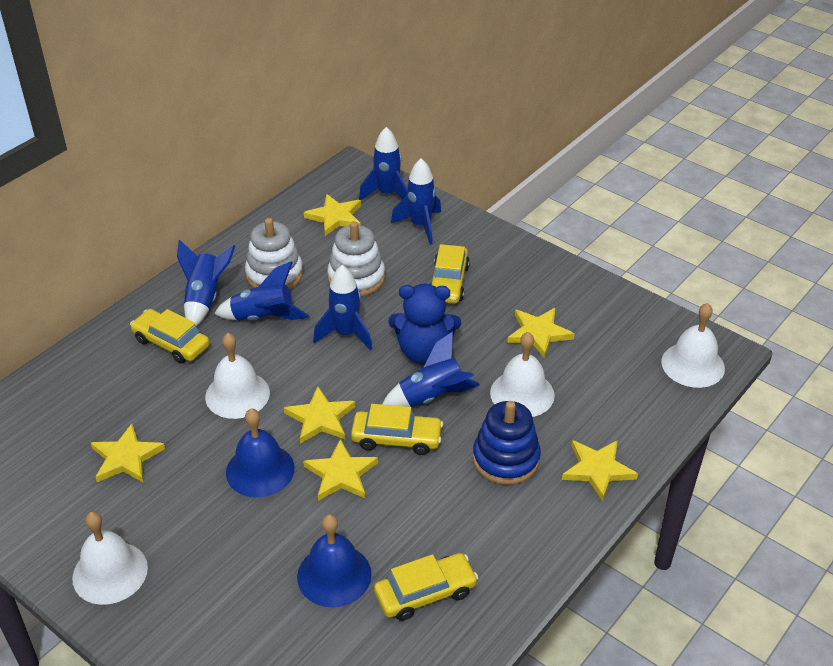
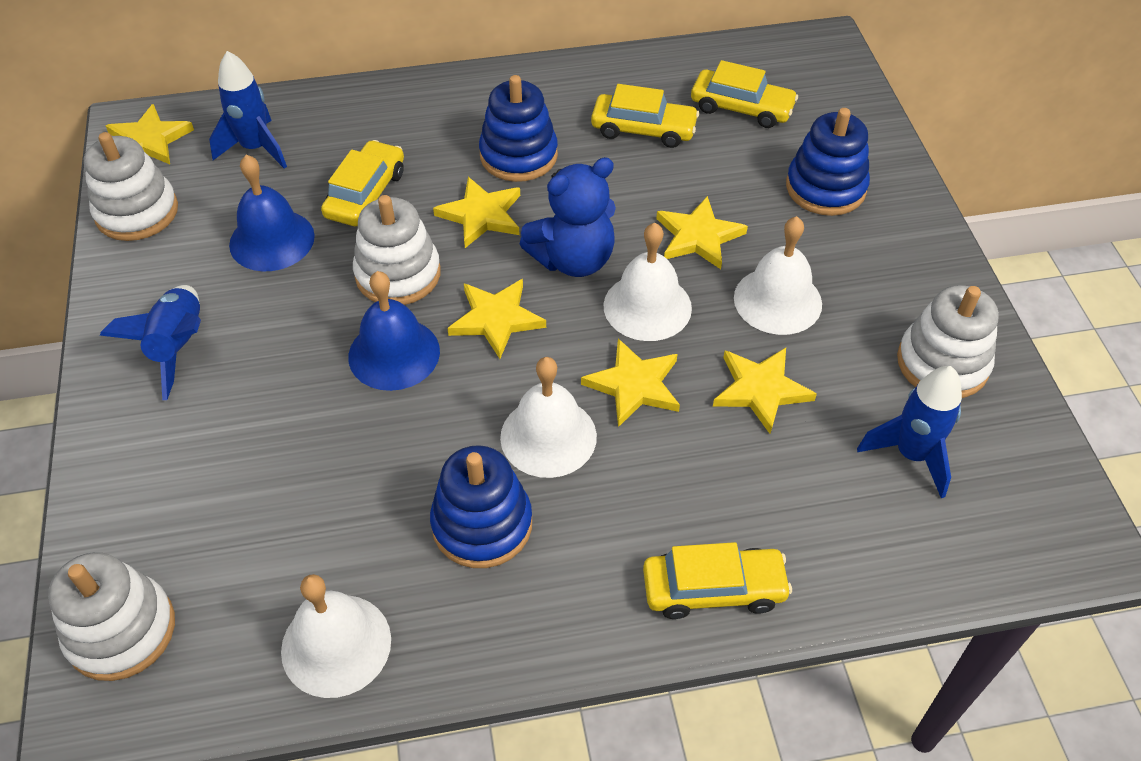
blue rocket: 6 -> 3
blue stacking toy: 1 -> 3
white stacking toy: 2 -> 4

